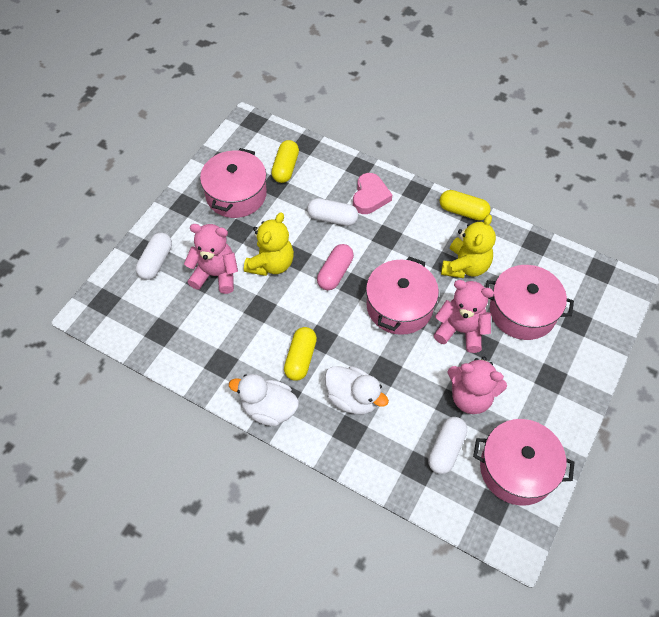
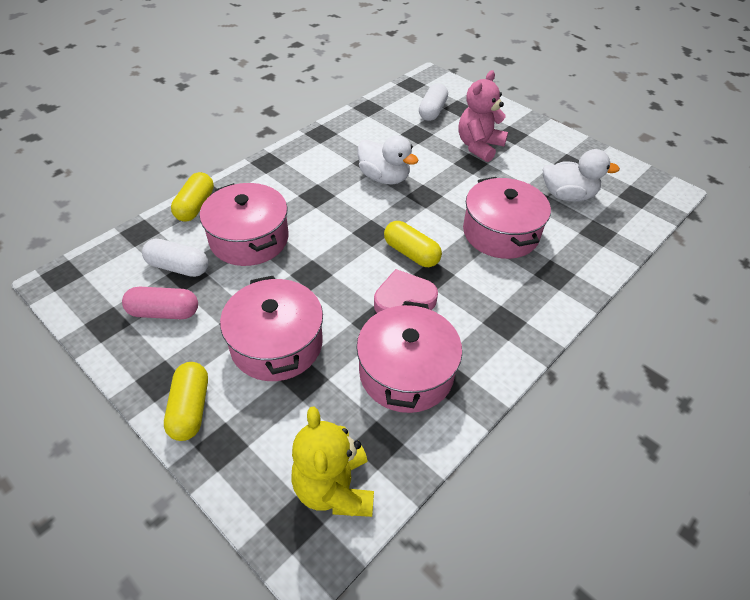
pink teddy bear: 3 -> 1
white capsule: 3 -> 2
yellow teddy bear: 2 -> 1

